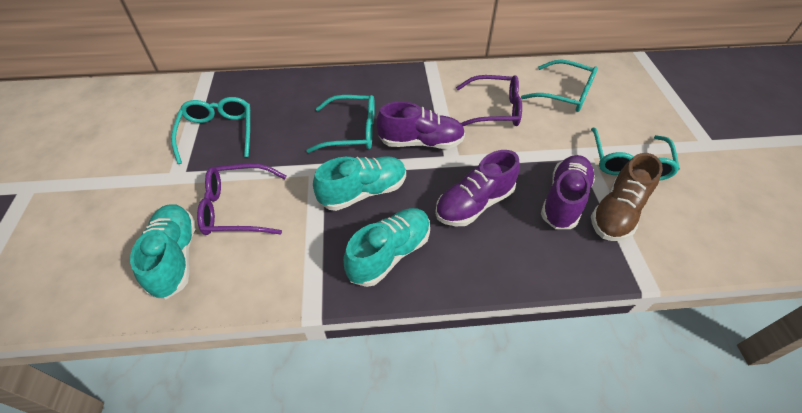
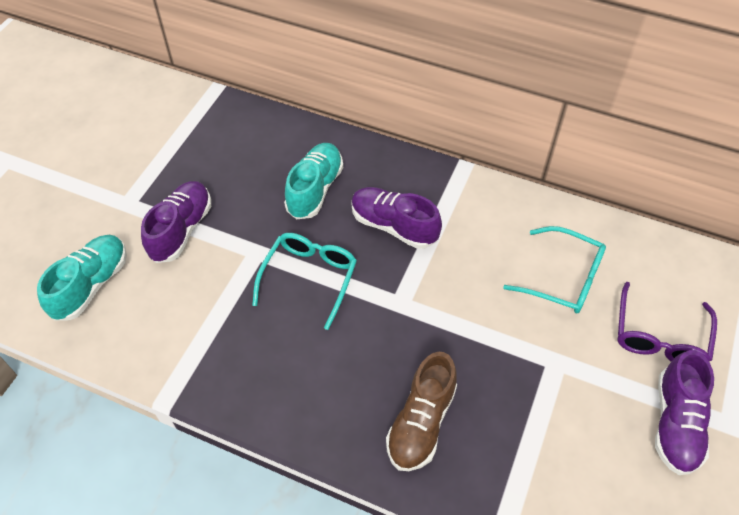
purple glasses: 2 -> 1
turquoise glasses: 4 -> 2
turquoise shoe: 3 -> 2

